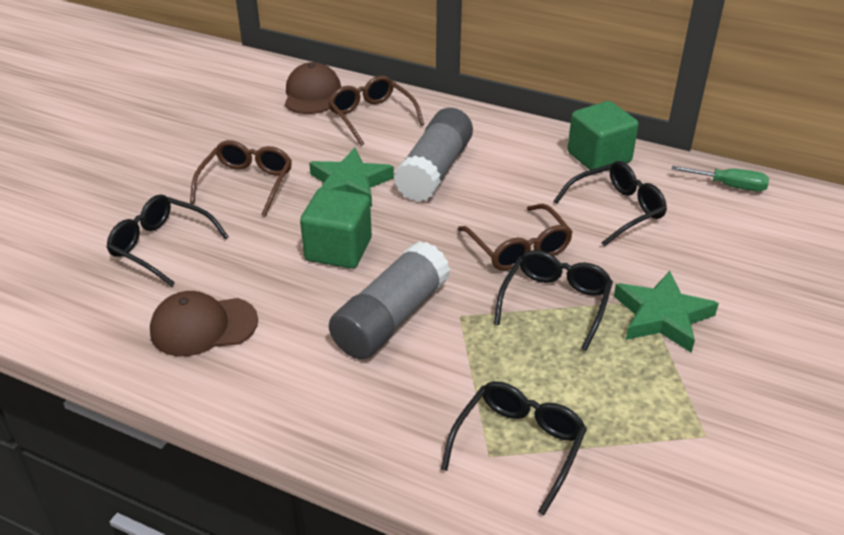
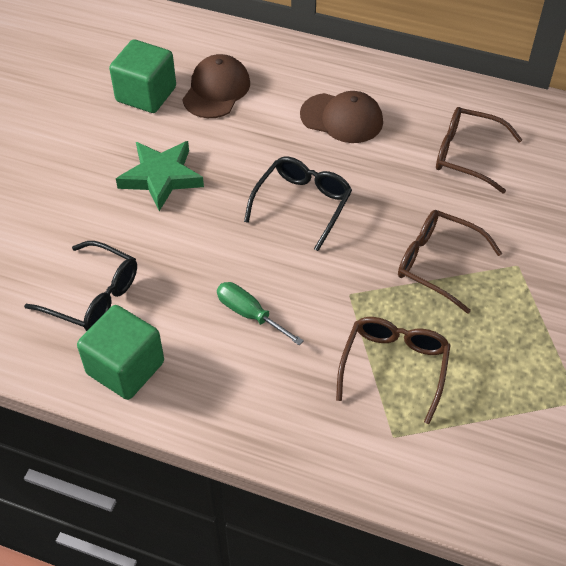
black glasses: 4 -> 2
green star: 2 -> 1
grey glue stick: 2 -> 0

